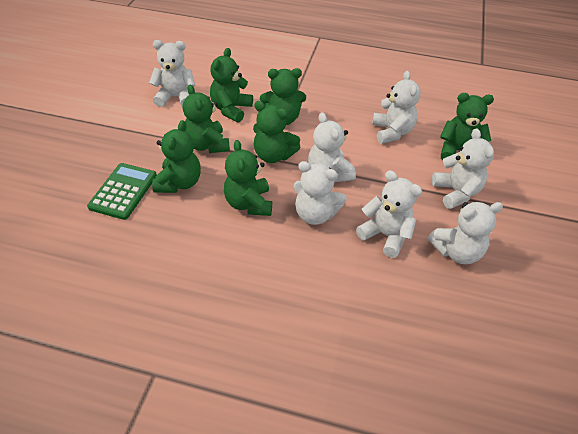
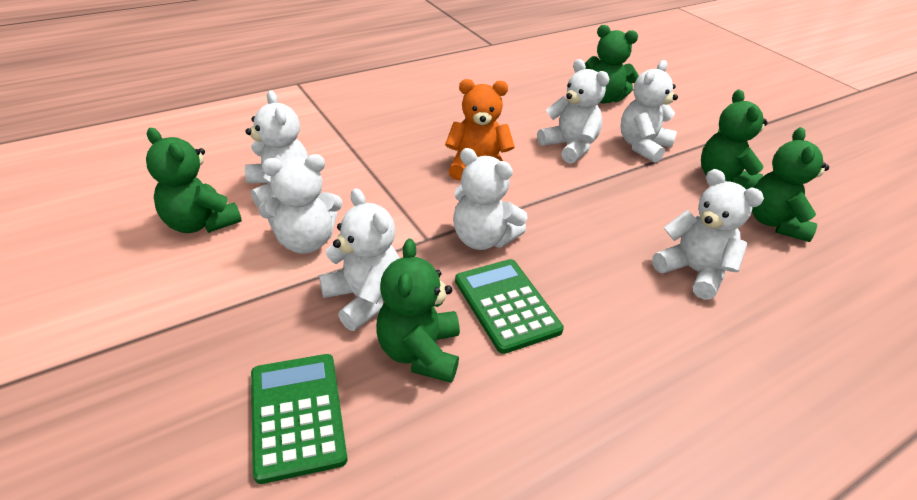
green calculator: 1 -> 2
green teddy bear: 7 -> 5
orange teddy bear: 0 -> 1

